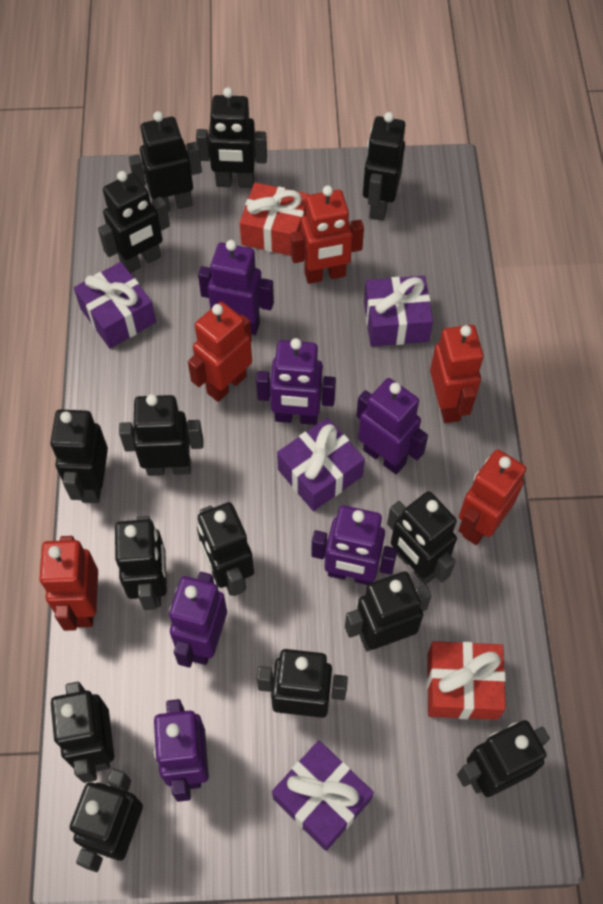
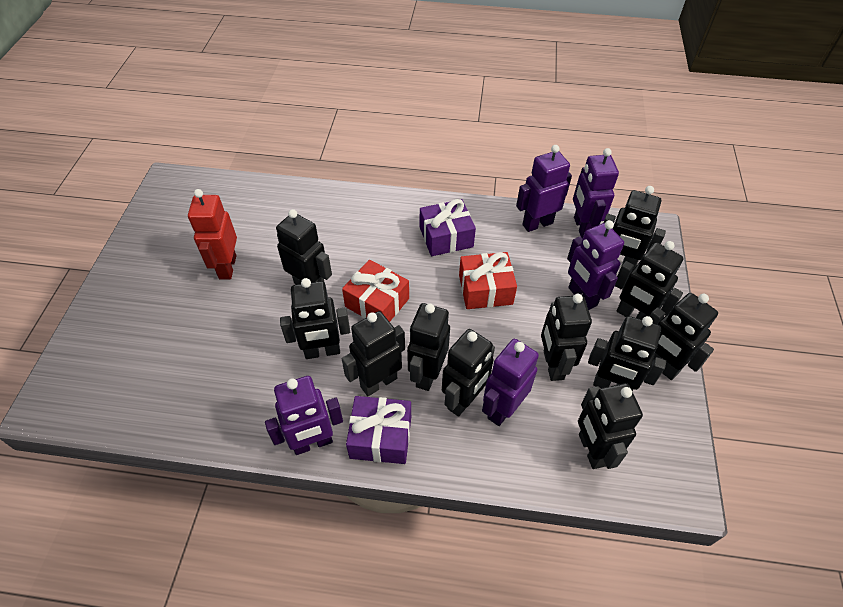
black robot: 14 -> 11
purple gift: 4 -> 2
purple robot: 6 -> 5
red robot: 5 -> 1

